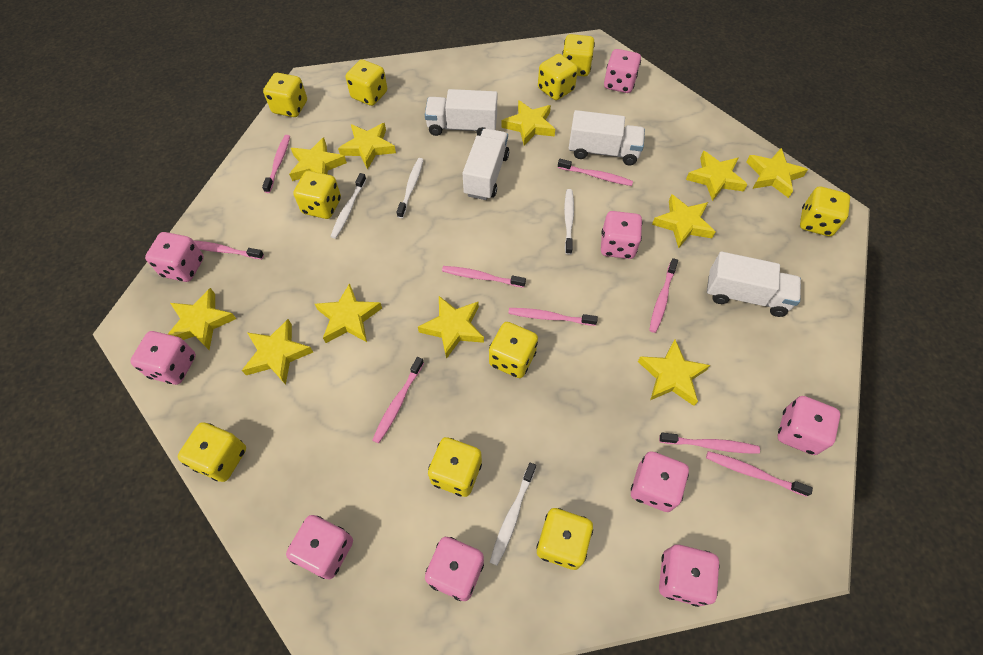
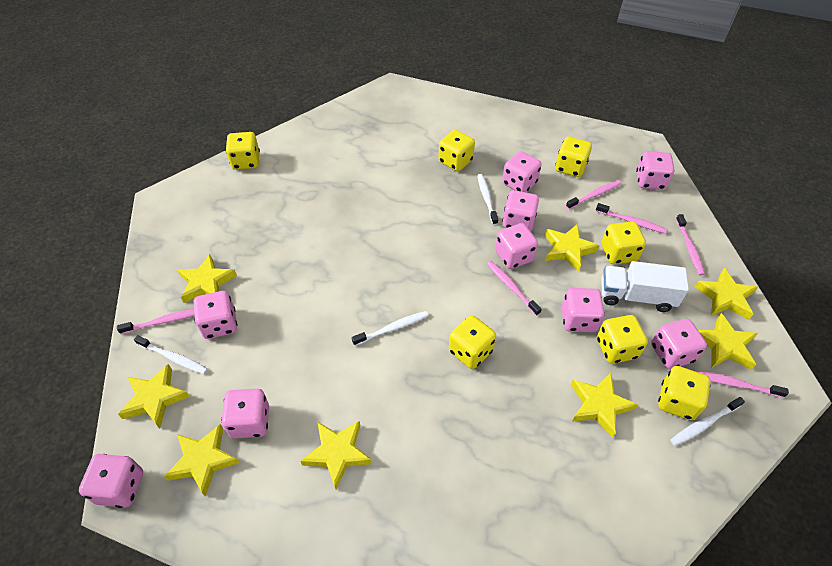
pink toothbrush: 9 -> 6
white truck: 4 -> 1
yellow dice: 10 -> 7
yellow star: 11 -> 8

